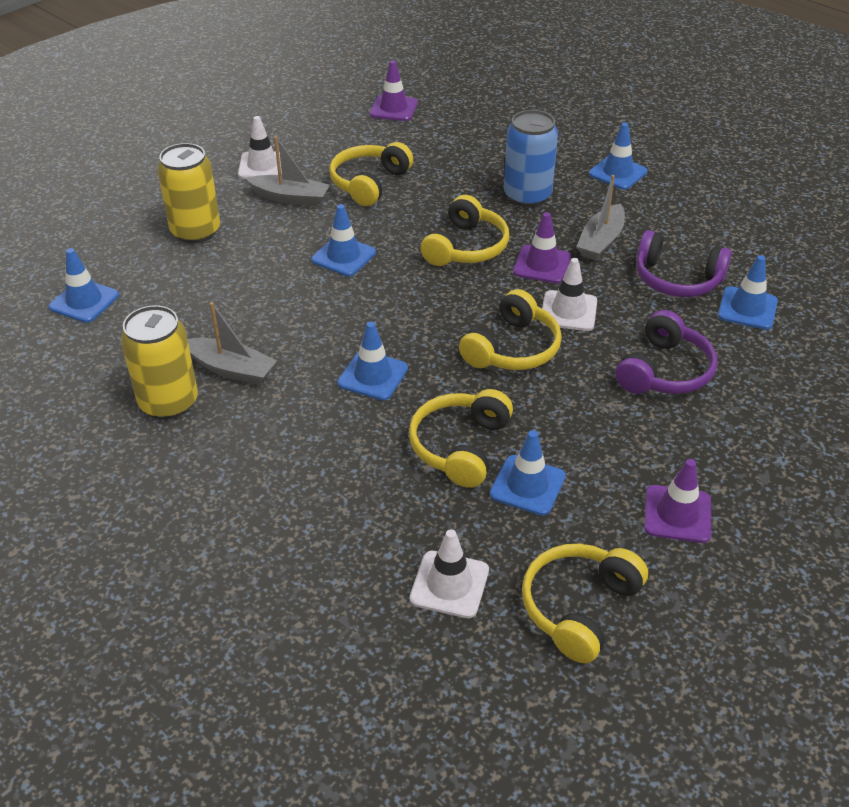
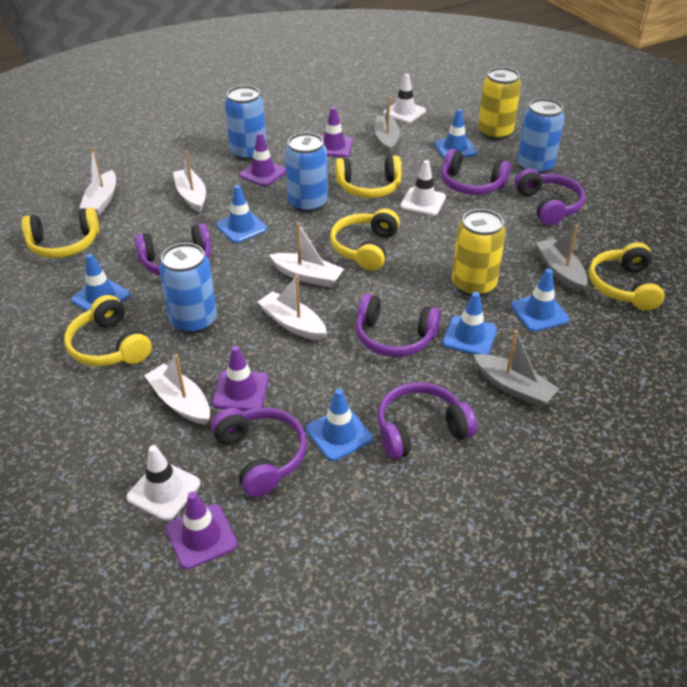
blue can: 1 -> 4
purple headphones: 2 -> 6
purple traffic cone: 3 -> 4
white boat: 0 -> 5

